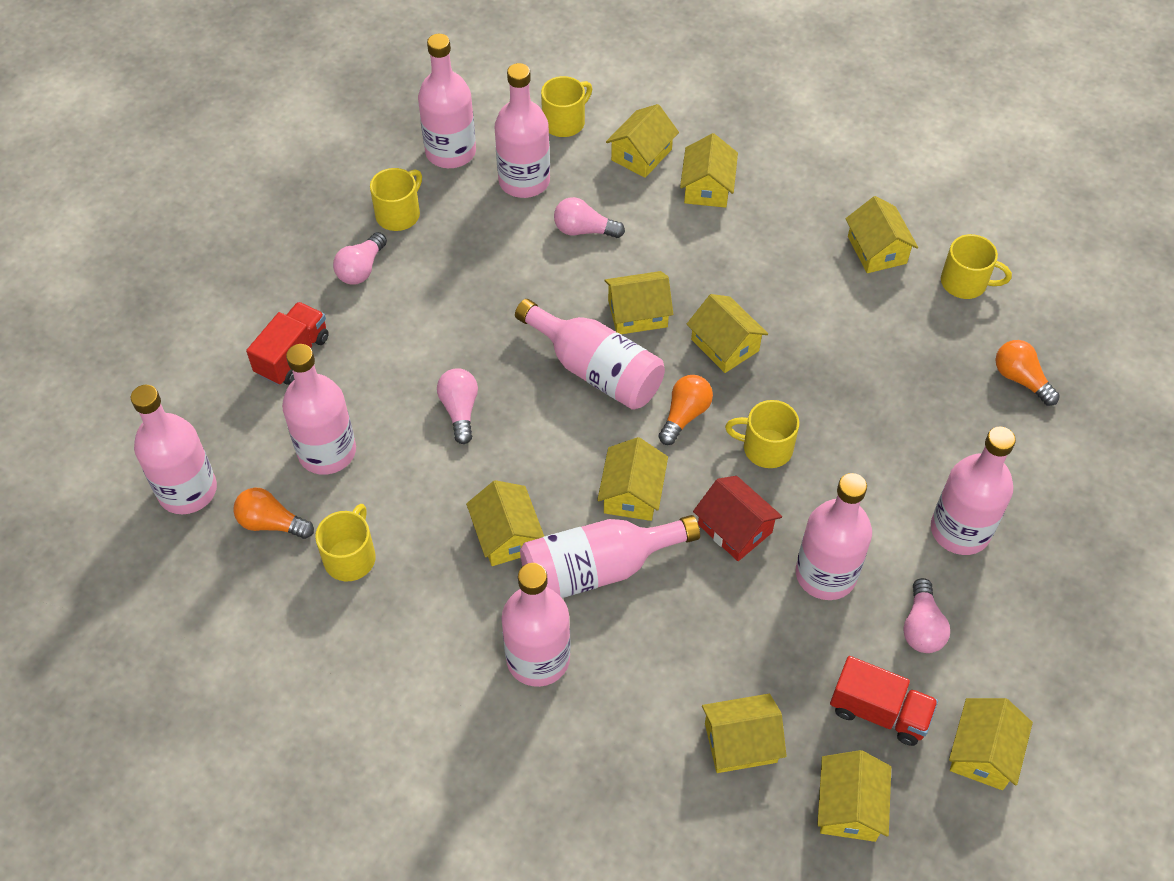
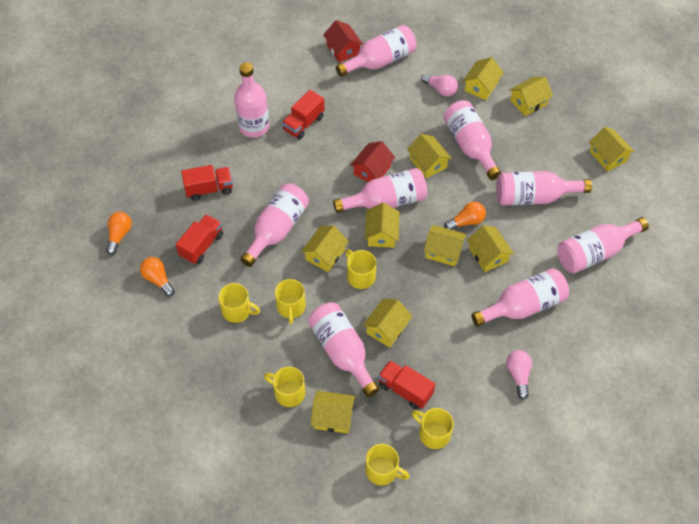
pink light bulb: 4 -> 2
red house: 1 -> 2
red truck: 2 -> 4
yellow mug: 5 -> 6

